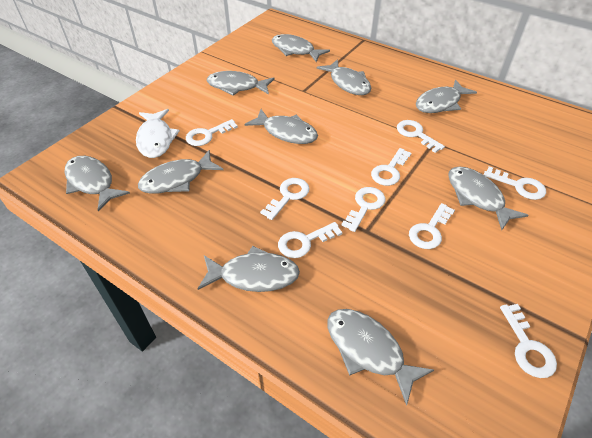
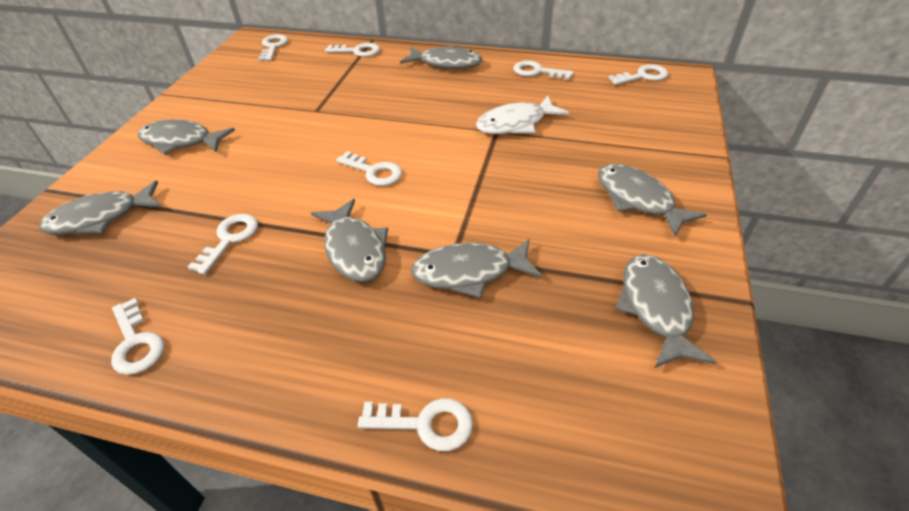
grey fish: 10 -> 7
white key: 9 -> 8

